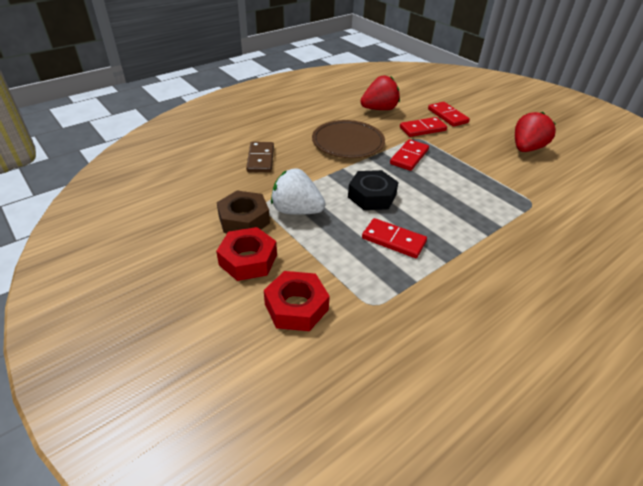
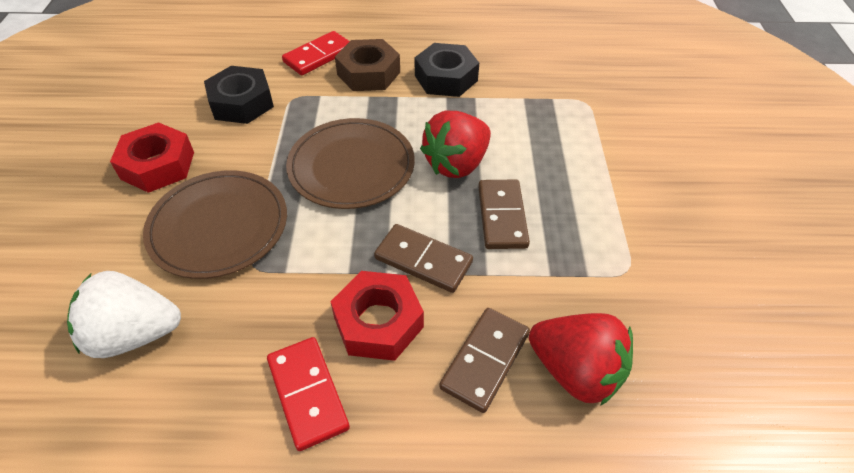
black nut: 1 -> 2
brown domino: 1 -> 3
brown plate: 1 -> 2
red domino: 4 -> 2

